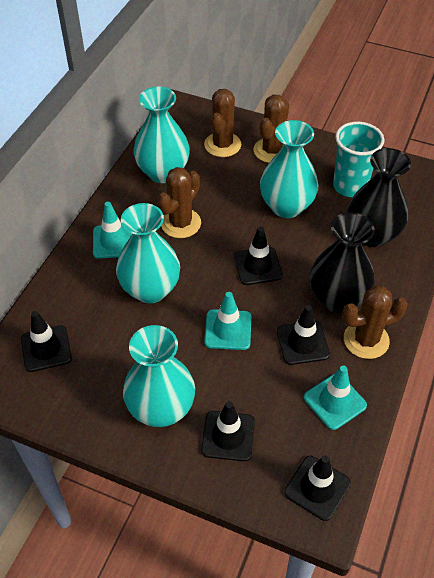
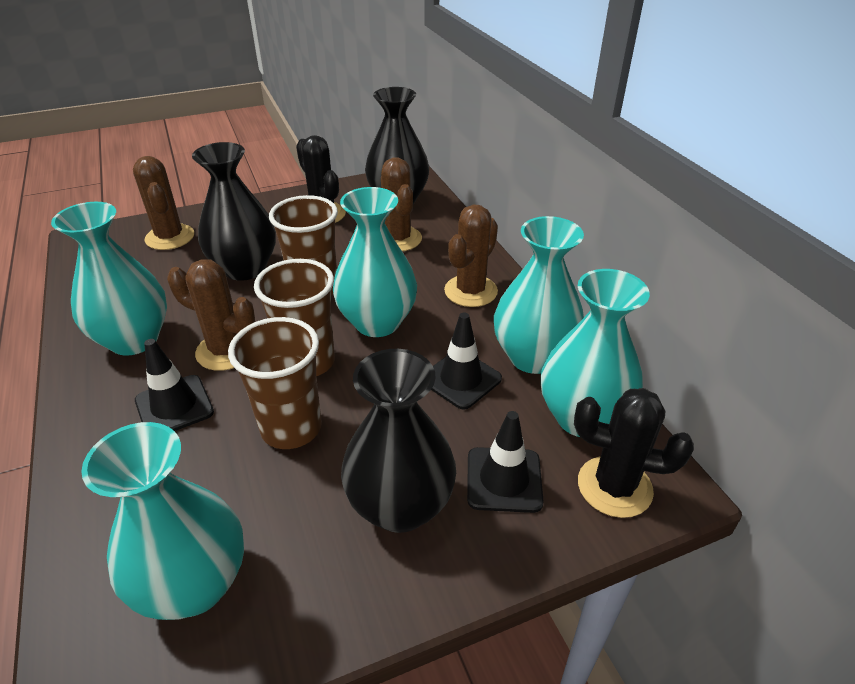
black cactus: 0 -> 2
black traffic cone: 5 -> 3
black vase: 2 -> 3
brown cup: 0 -> 3
turquoise cup: 1 -> 0
turquoise traffic cone: 3 -> 0
turquoise vase: 4 -> 5

